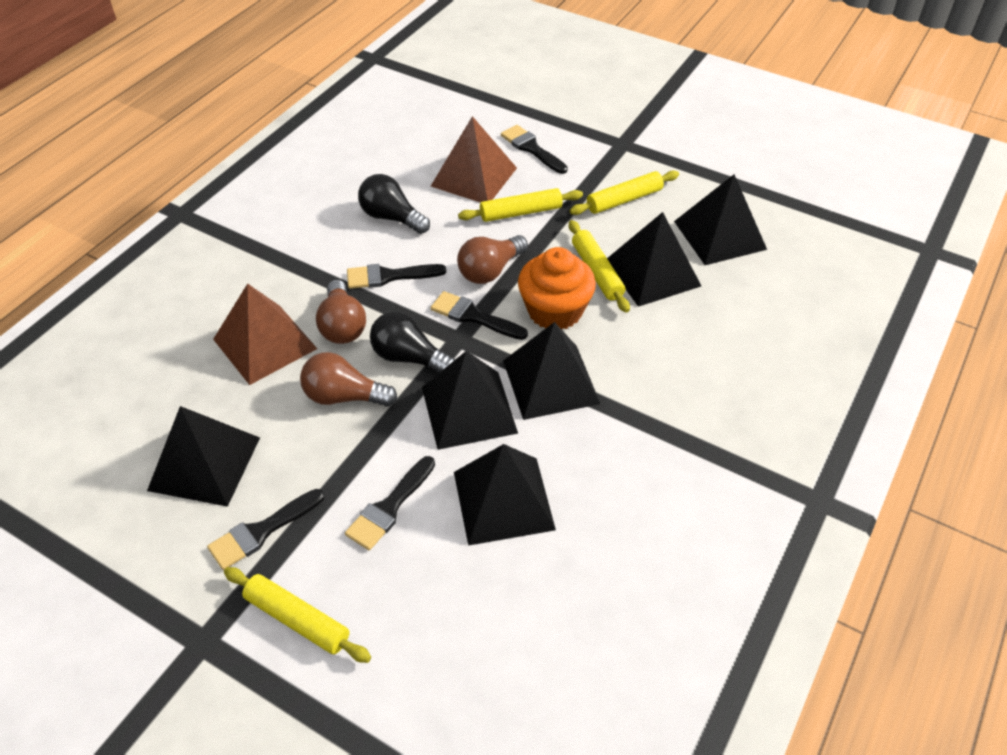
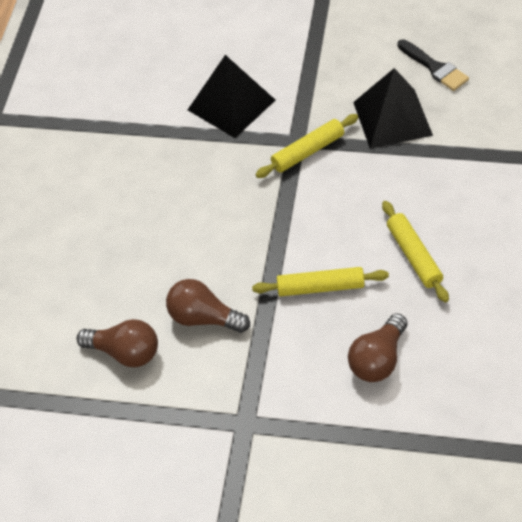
black brush: 5 -> 1
black light bulb: 2 -> 0
black pyramid: 6 -> 2
brown pyramid: 2 -> 0
orange cupcake: 1 -> 0
yellow rolling pin: 4 -> 3

